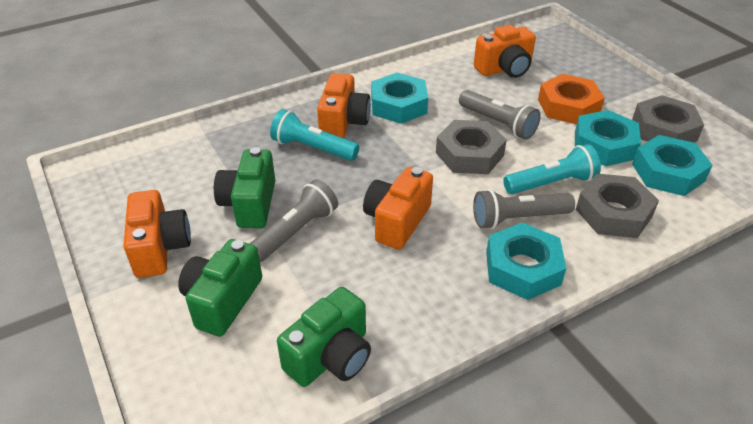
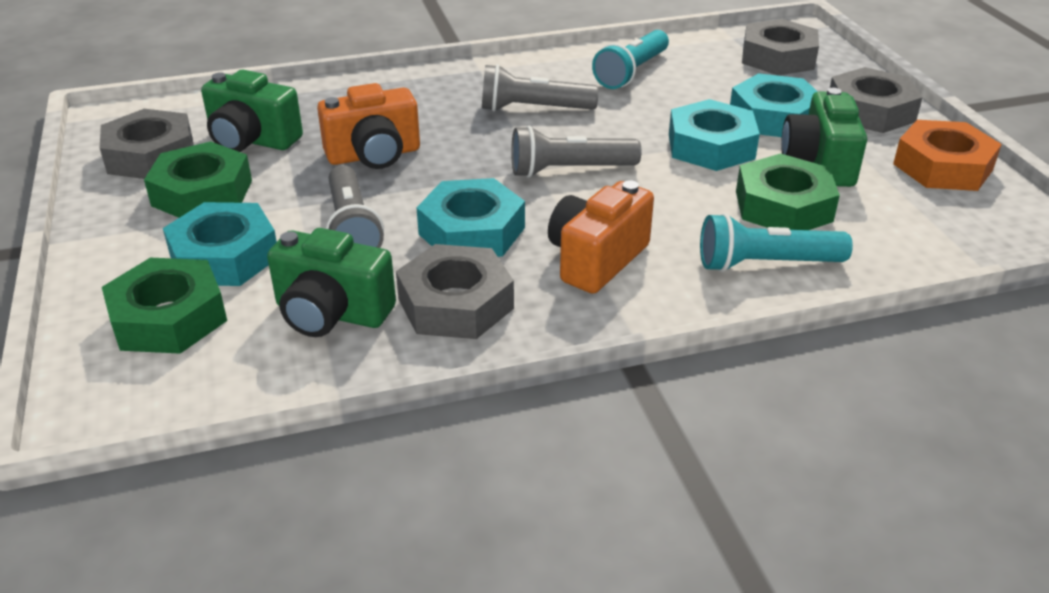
green nut: 0 -> 3
grey nut: 3 -> 4
orange camera: 4 -> 2

